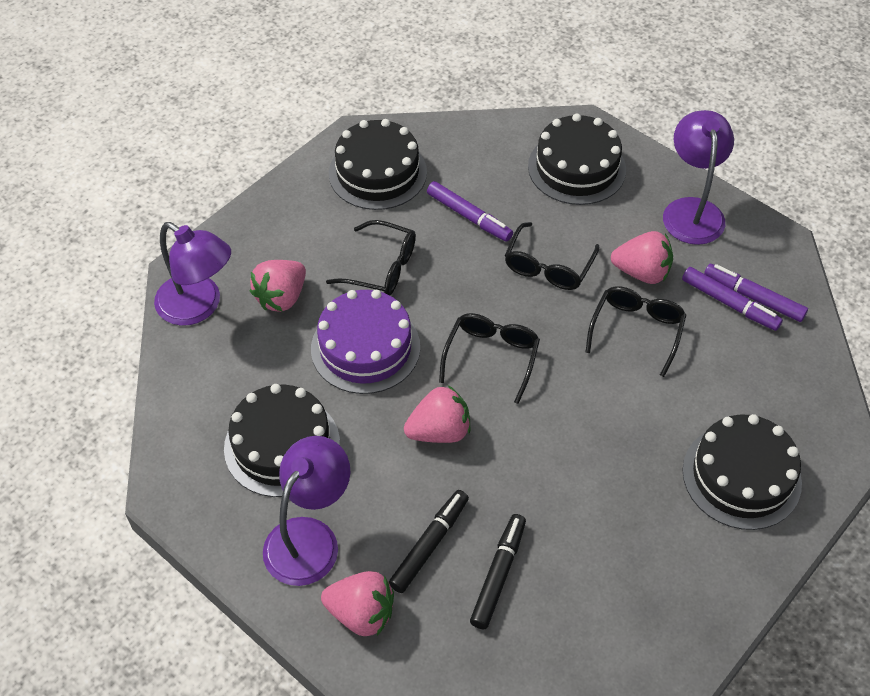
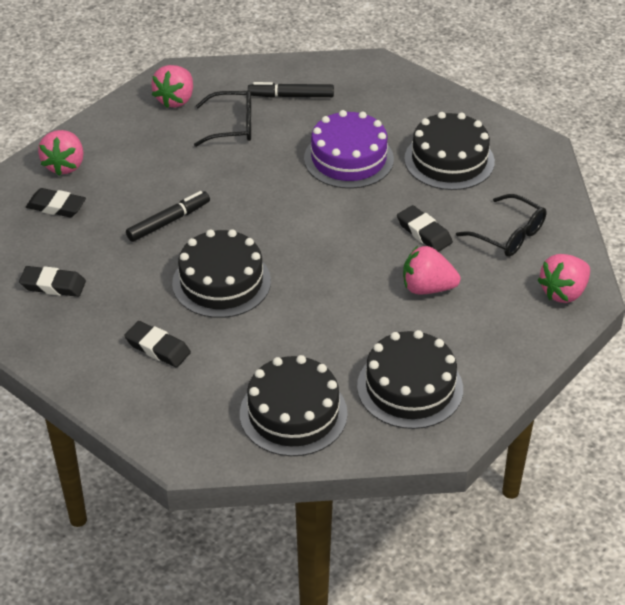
black eraser: 0 -> 4
black glasses: 4 -> 2
purple lamp: 3 -> 0
purple marker: 3 -> 0

